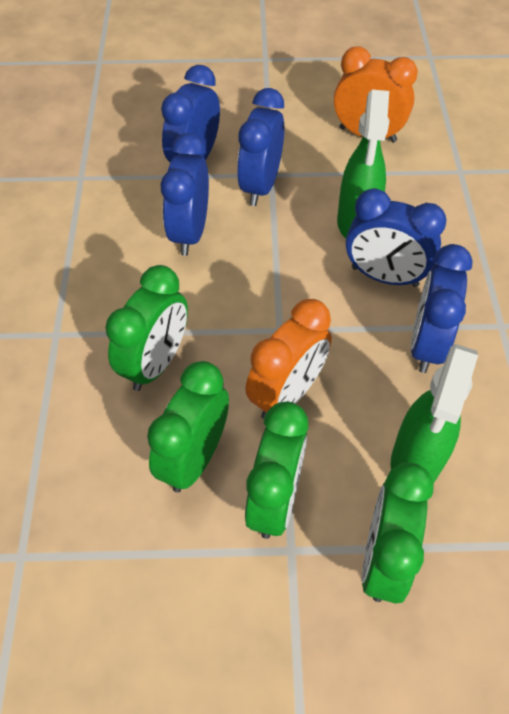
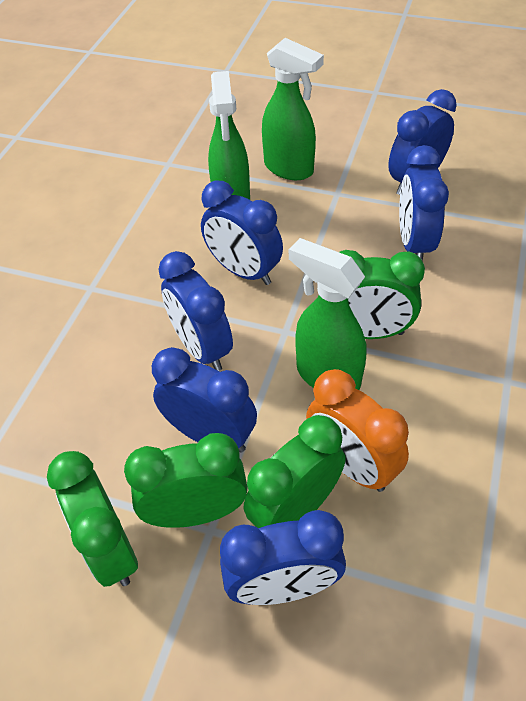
blue clock: 5 -> 6
green spray bottle: 2 -> 3
orange clock: 2 -> 1

